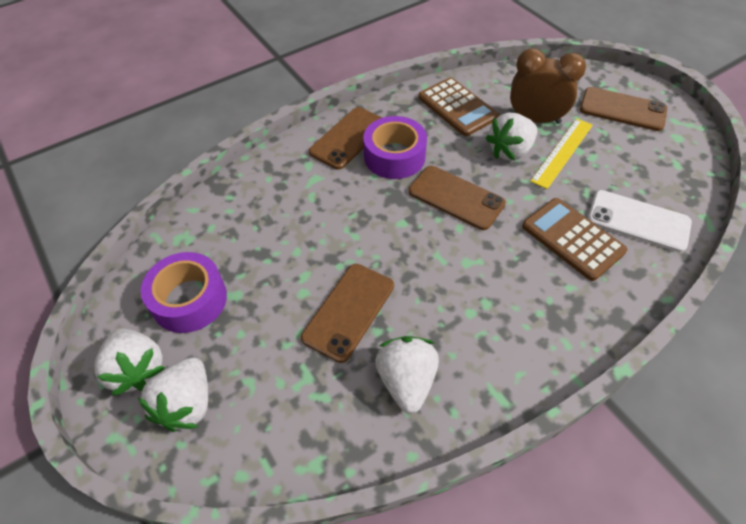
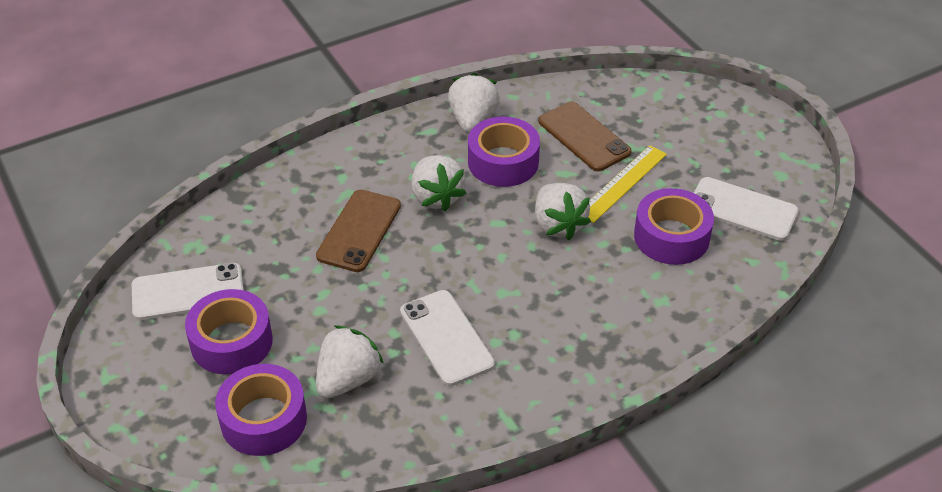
brown calculator: 2 -> 0
brown clock: 1 -> 0
brown phone: 4 -> 2
purple tape: 2 -> 4
white phone: 1 -> 3

